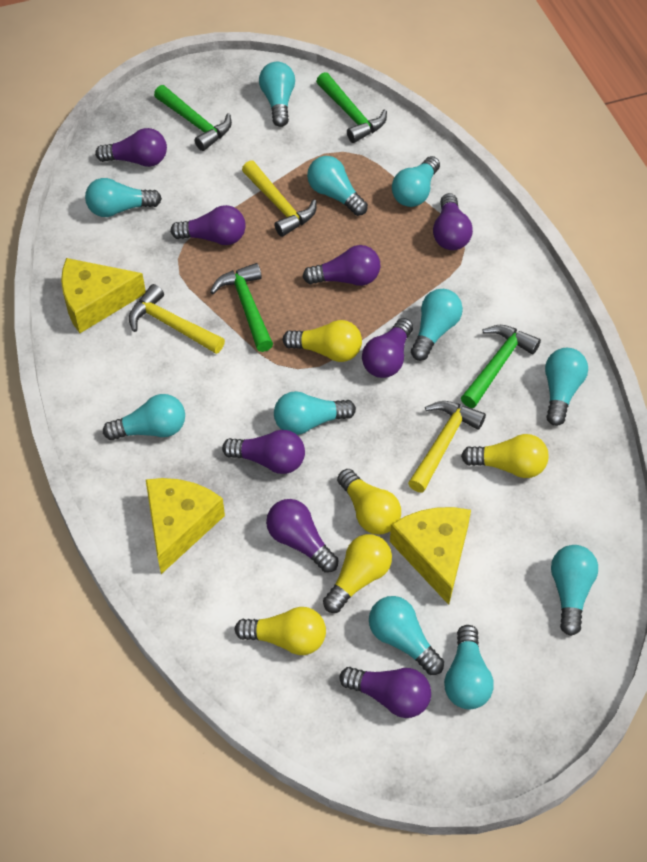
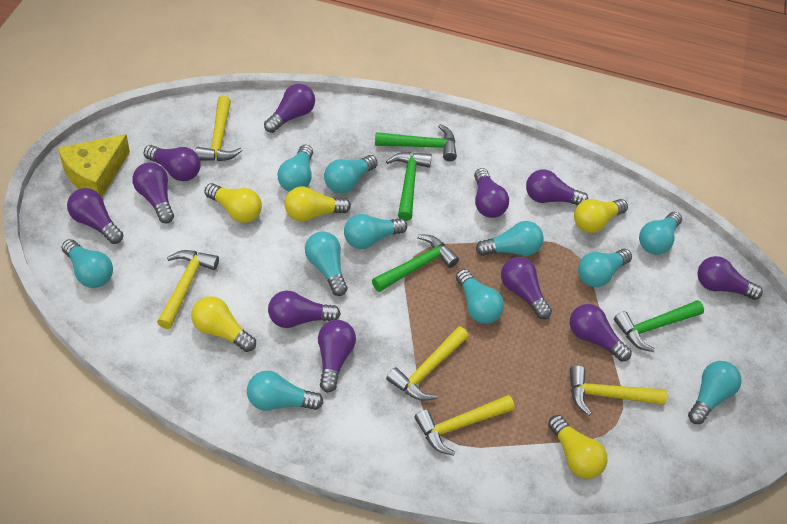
purple light bulb: 8 -> 11
yellow cheese: 3 -> 1
yellow hammer: 3 -> 5

